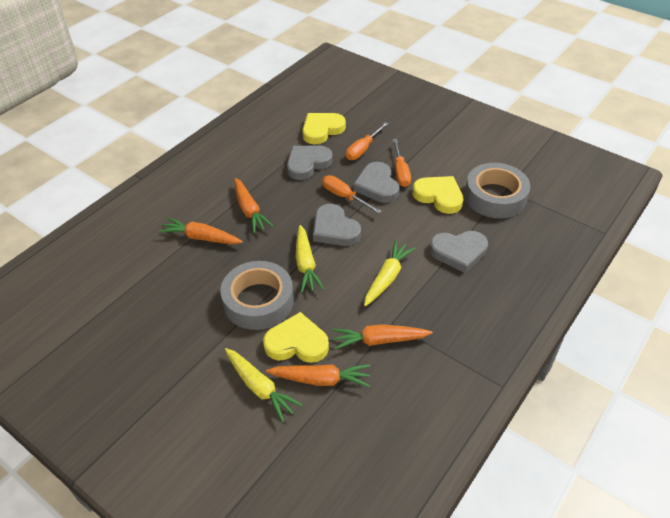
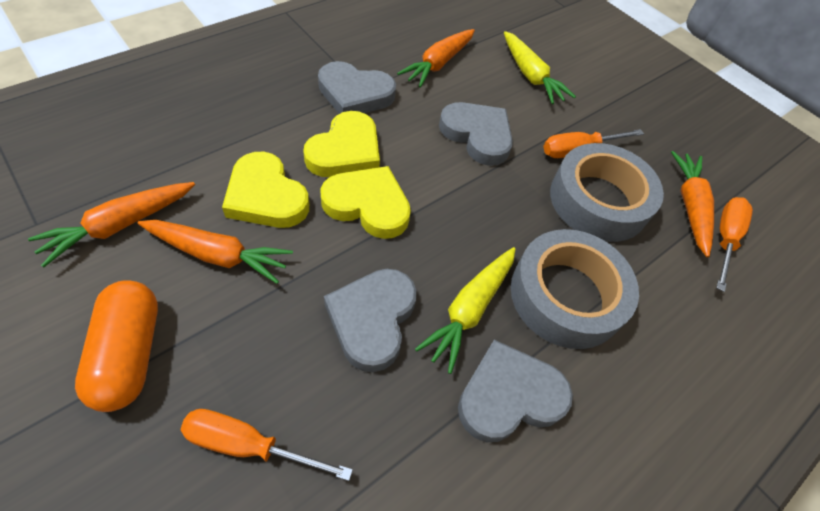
orange capsule: 0 -> 1
yellow carrot: 3 -> 2

